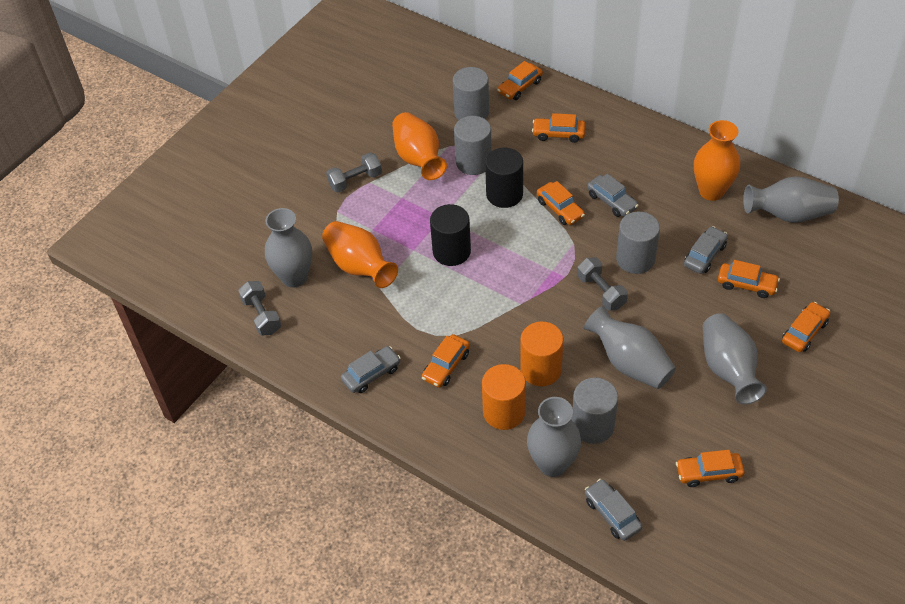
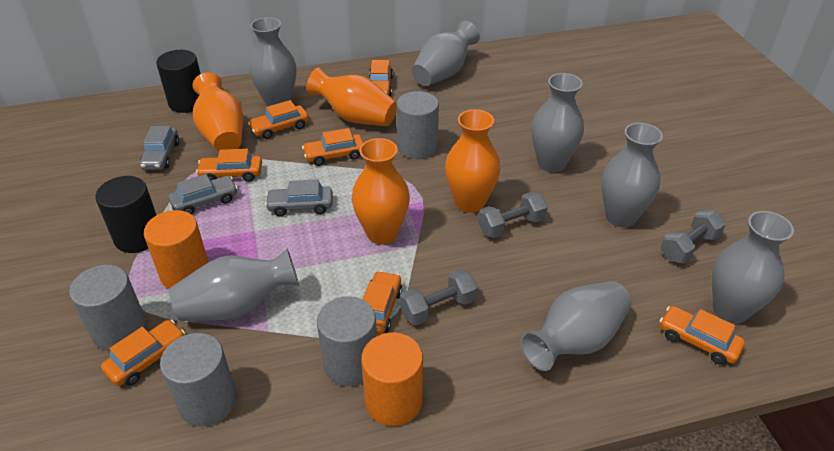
grey car: 4 -> 3
grey vase: 5 -> 7
orange vase: 3 -> 4

